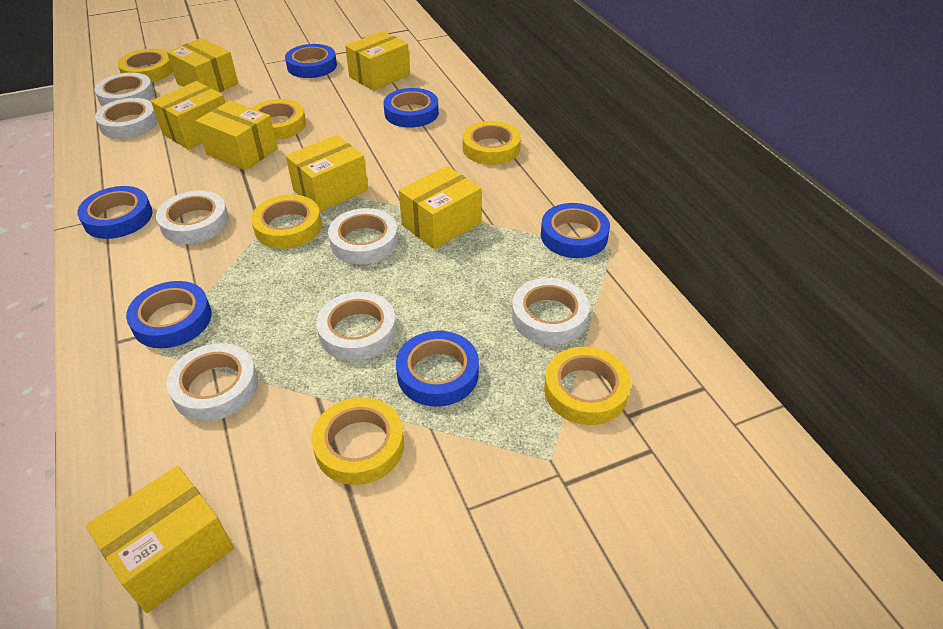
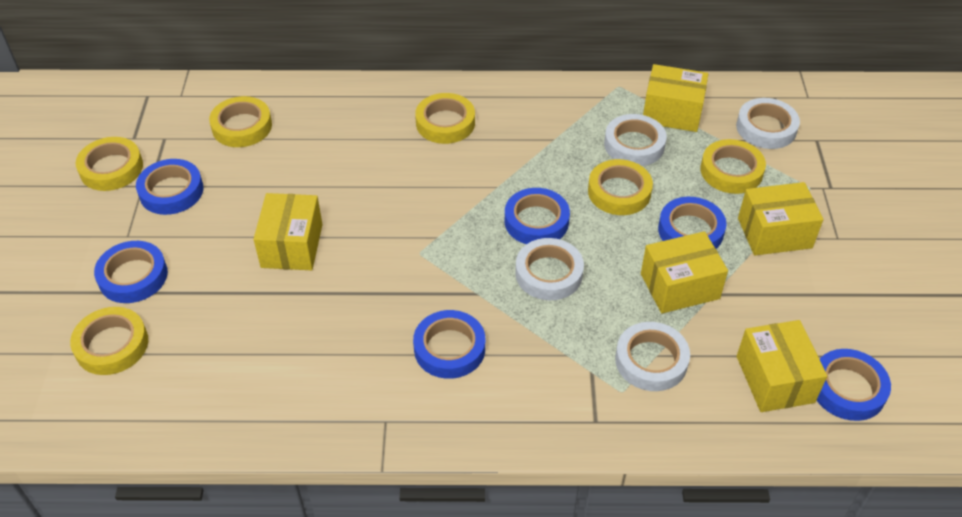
white tape: 7 -> 4
yellow box: 7 -> 5

